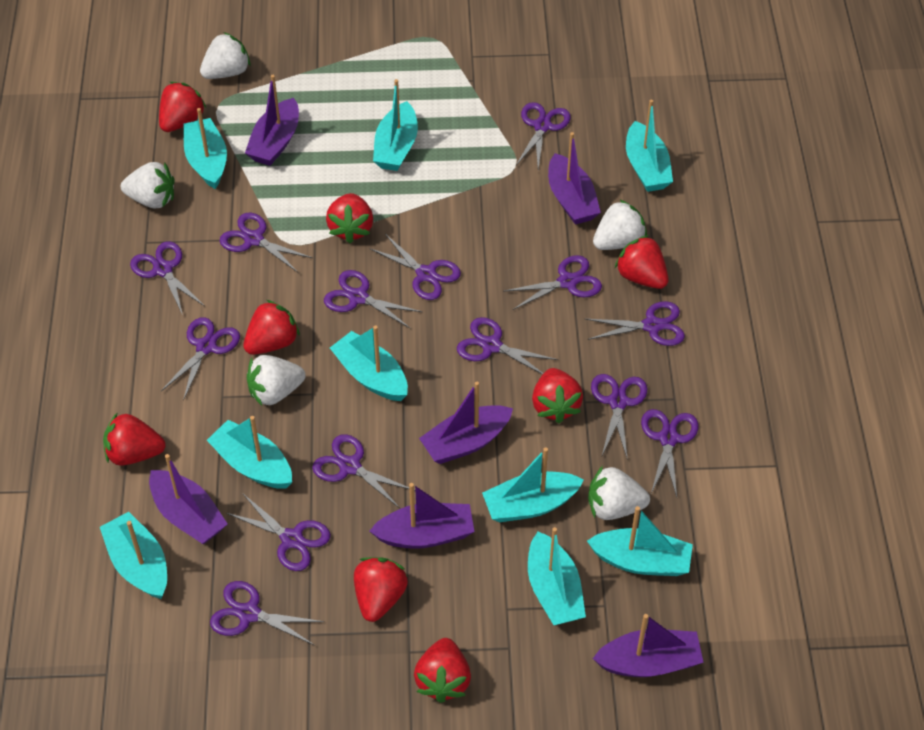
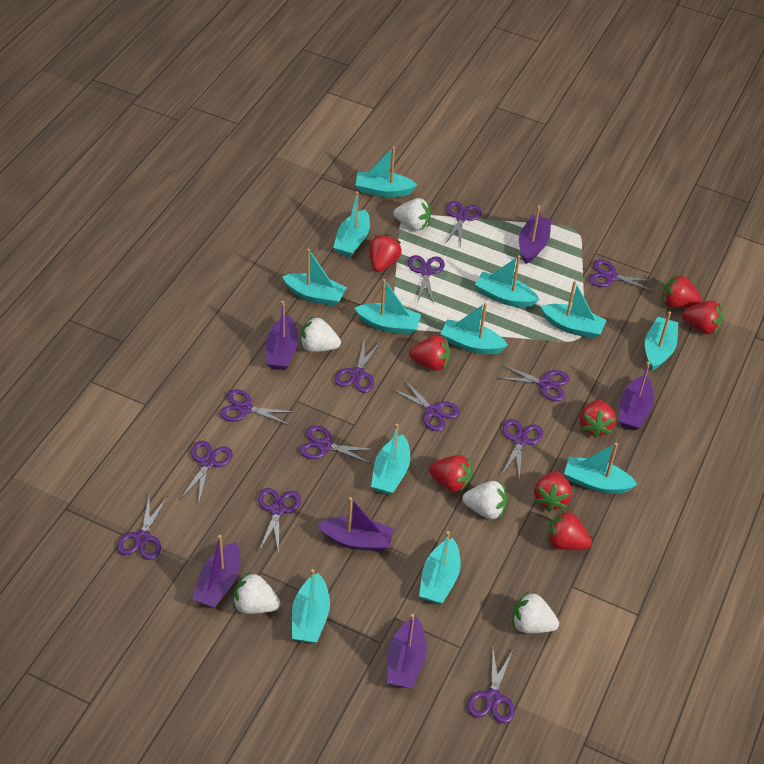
purple scissors: 14 -> 13
turquoise boat: 9 -> 12

